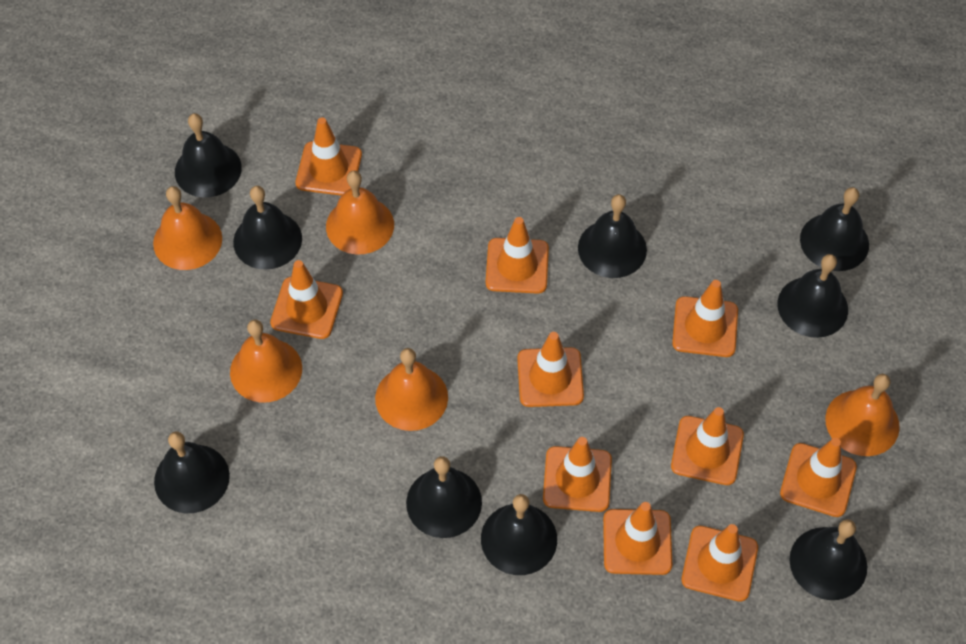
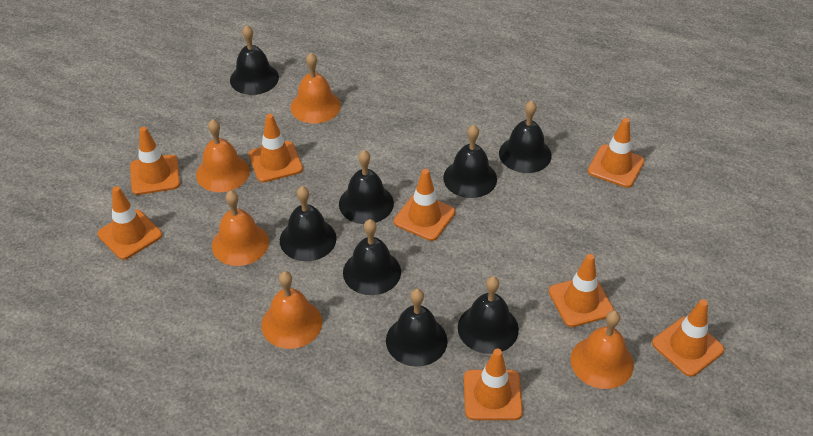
black bell: 9 -> 8
orange traffic cone: 10 -> 8

